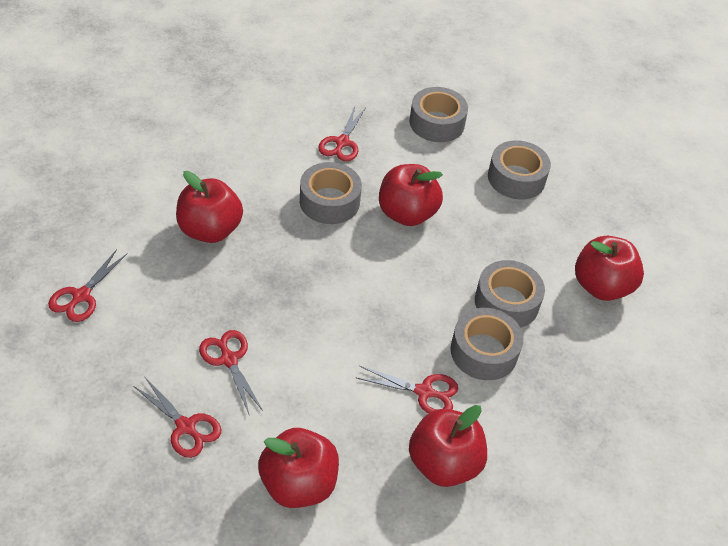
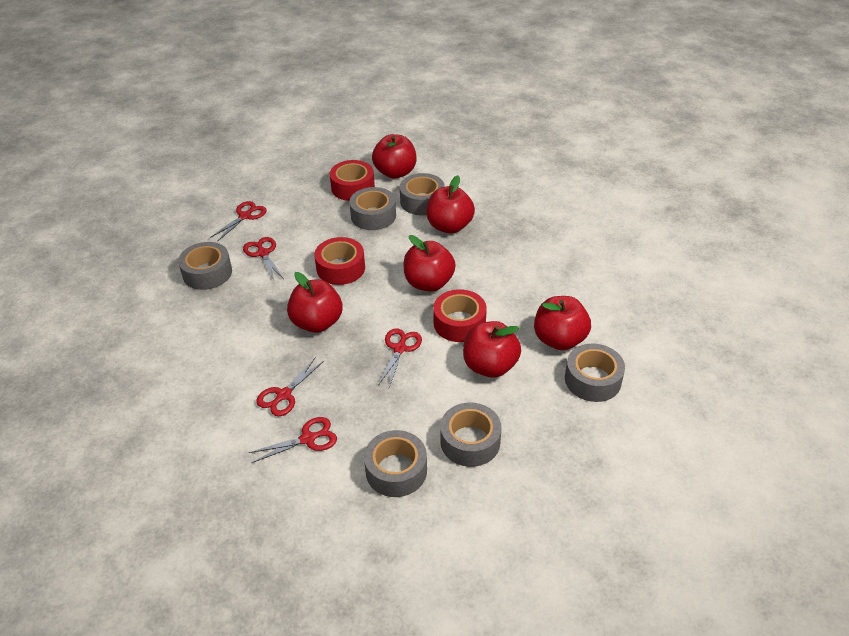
grey tape: 5 -> 6
red apple: 5 -> 6
red tape: 0 -> 3

